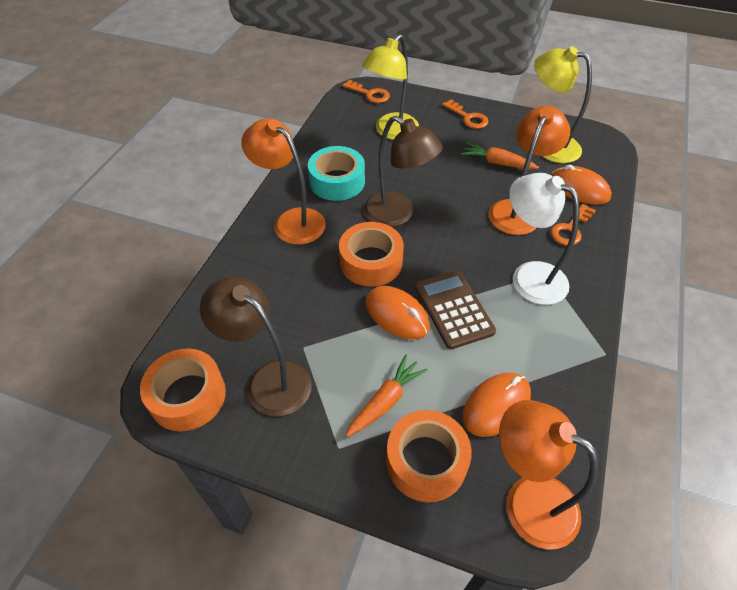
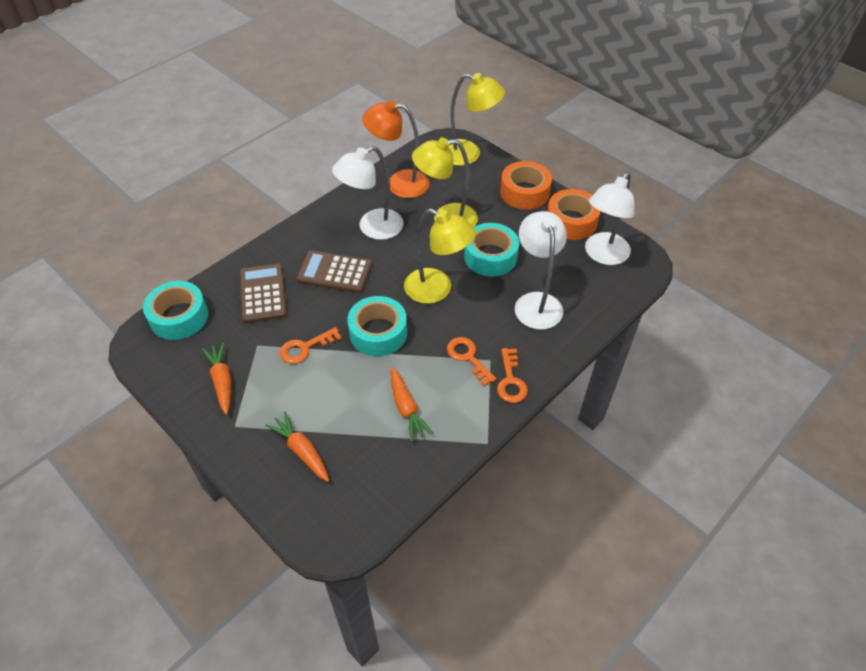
brown calculator: 1 -> 2
brown lamp: 2 -> 0
orange carrot: 2 -> 3
orange lamp: 3 -> 1
orange mouse: 3 -> 0
orange tape: 3 -> 2
turquoise tape: 1 -> 3
white lamp: 1 -> 3
yellow lamp: 2 -> 3

